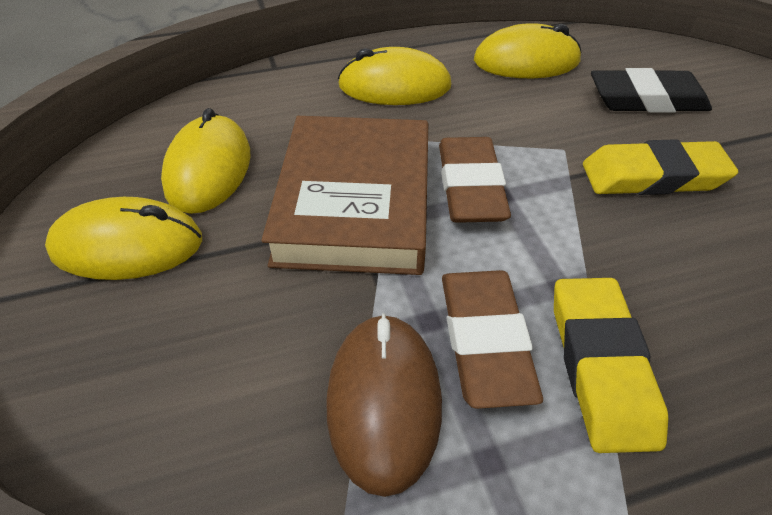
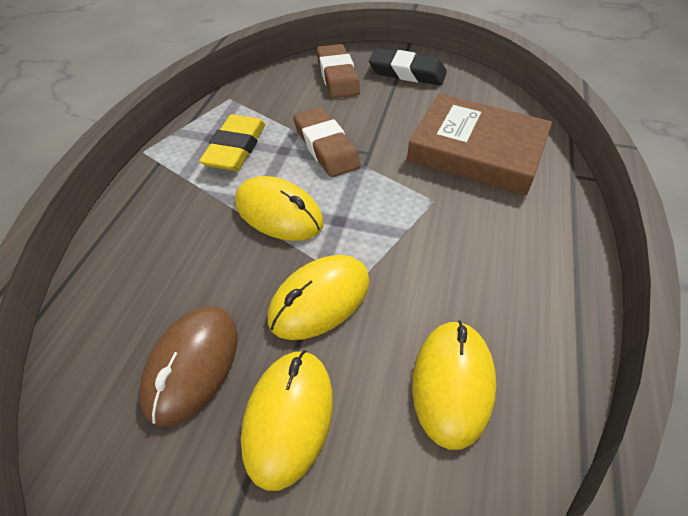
yellow eraser: 2 -> 1

